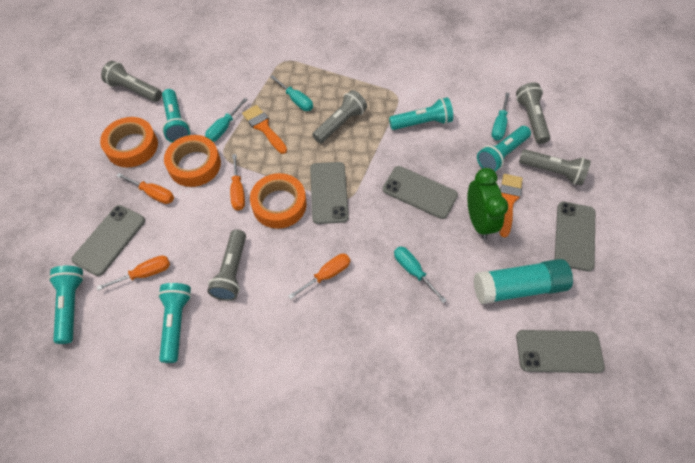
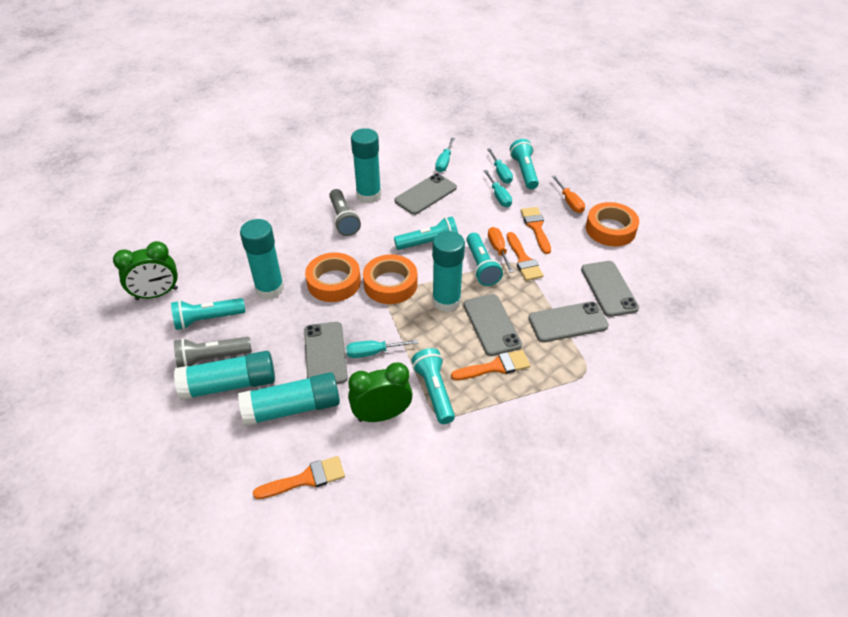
green clock: 1 -> 2
grey flashlight: 5 -> 2
orange brush: 2 -> 4
orange screwdriver: 4 -> 2
turquoise glue stick: 1 -> 5

